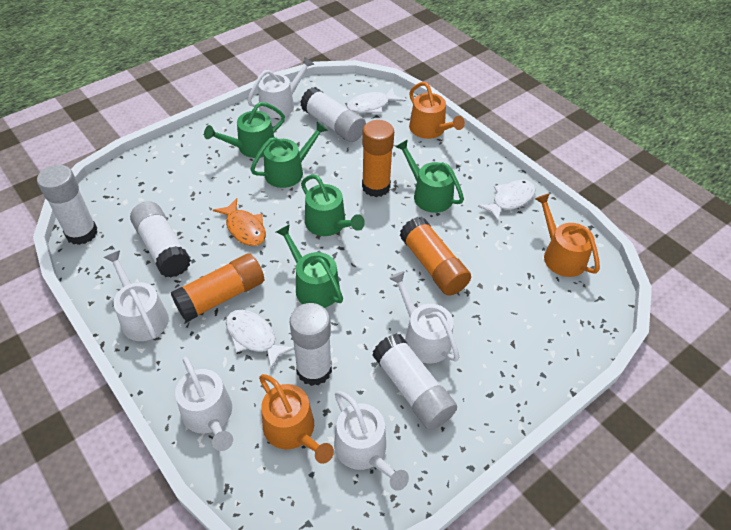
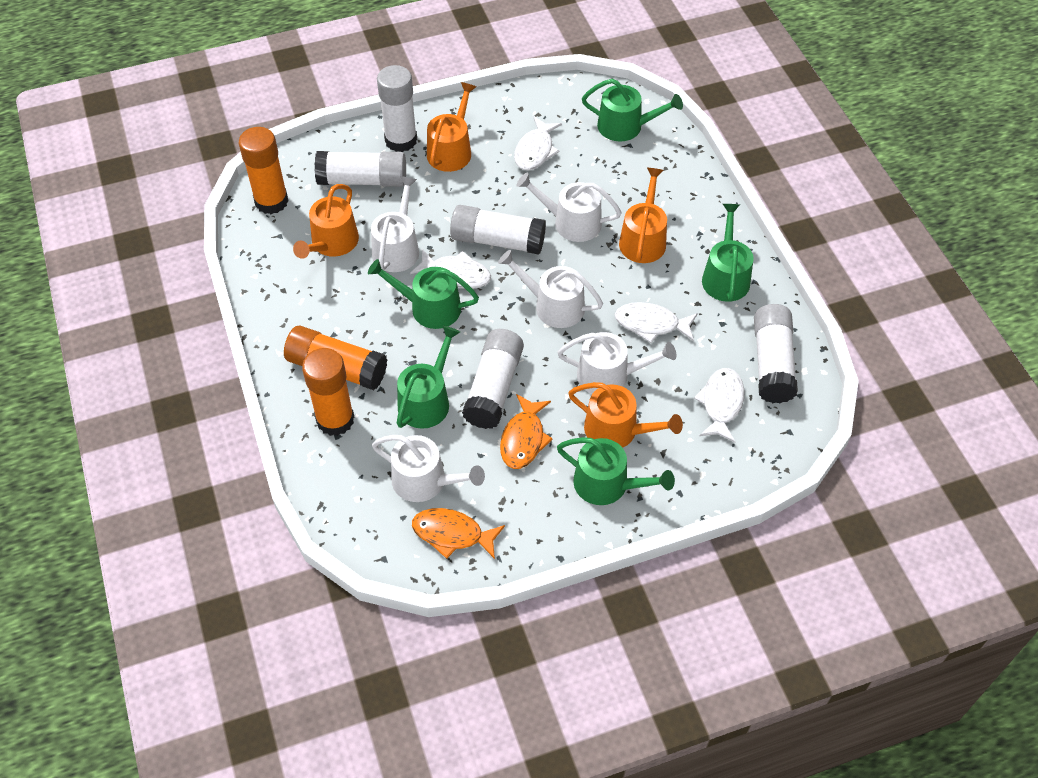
orange fish: 1 -> 2
orange watering can: 3 -> 4
white fish: 3 -> 4

